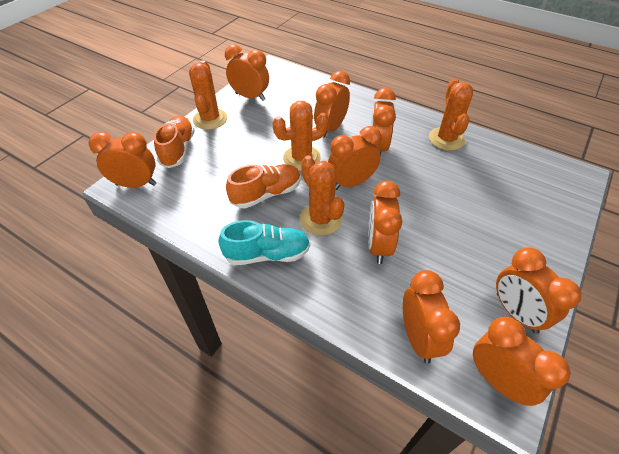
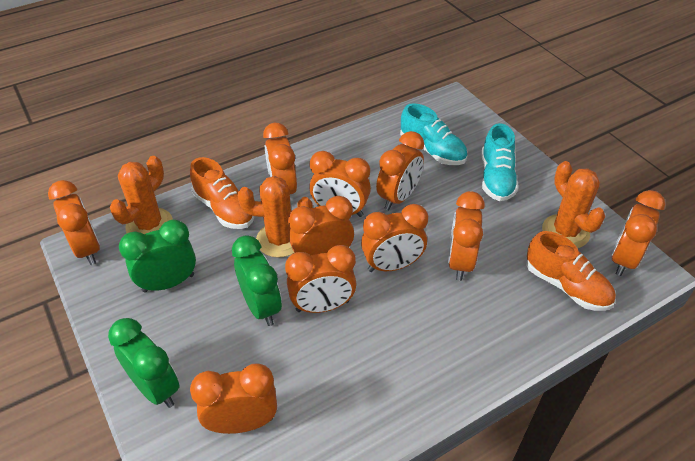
green clock: 0 -> 3
orange cactus: 4 -> 3
orange clock: 9 -> 10
turquoise shoe: 1 -> 2

